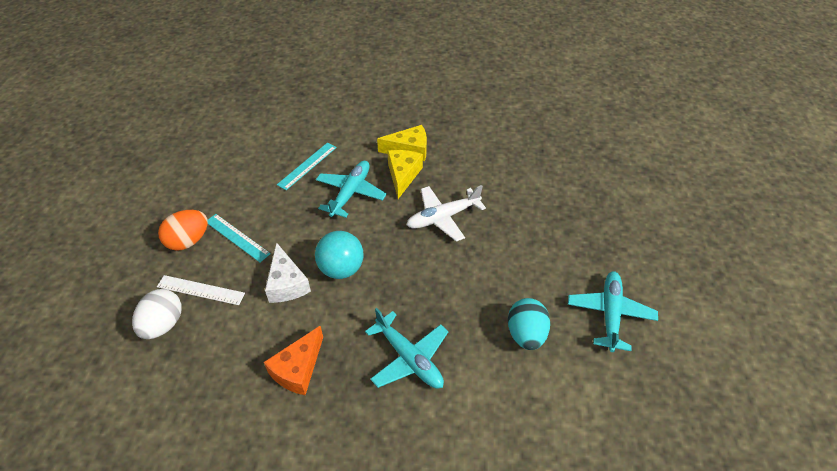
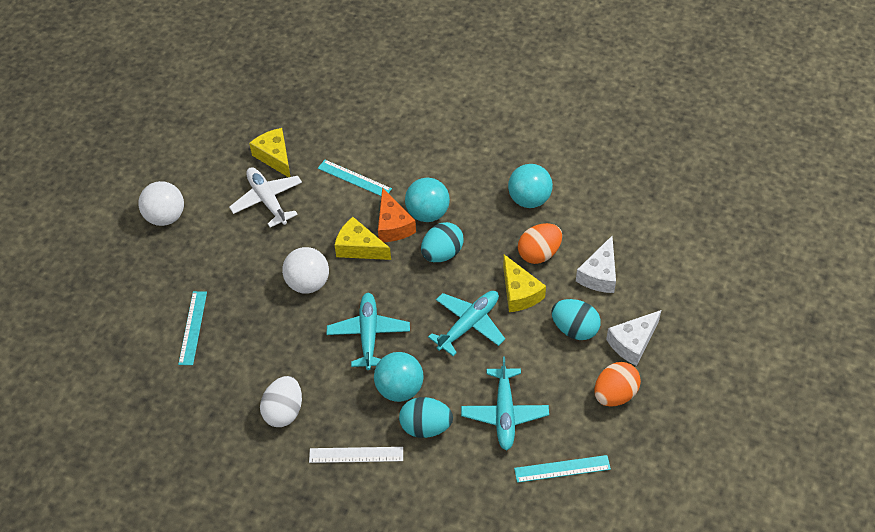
orange egg: 1 -> 2
turquoise ball: 1 -> 3
turquoise egg: 1 -> 3
turquoise ruler: 2 -> 3
white ball: 0 -> 2
white cheese: 1 -> 2
yellow cheese: 2 -> 3

